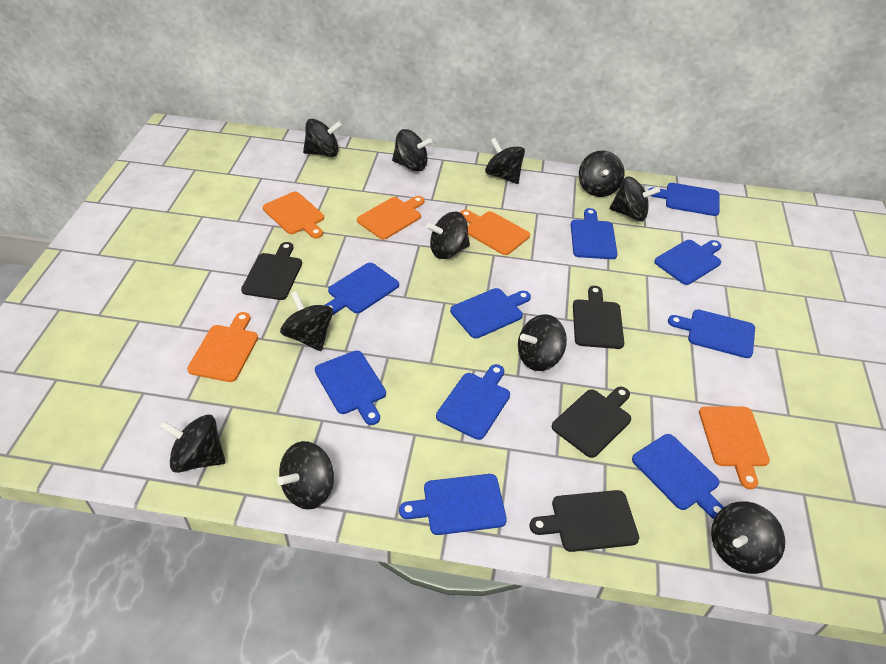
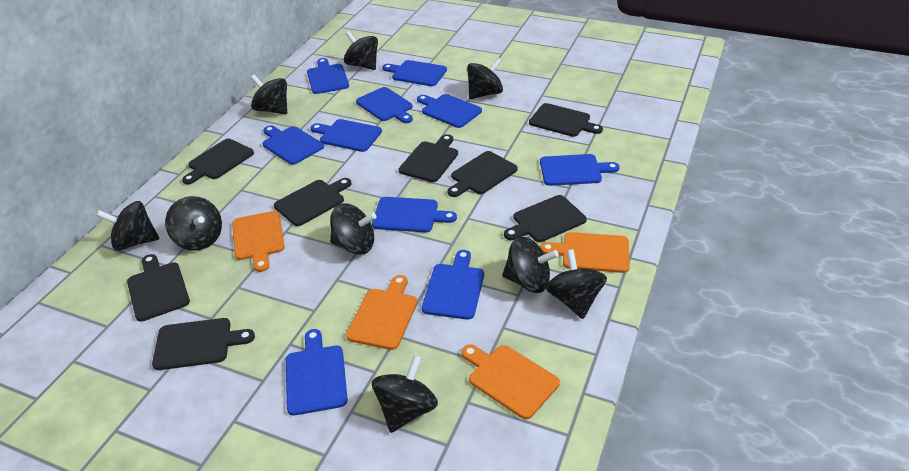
black cutting board: 4 -> 8
black spinning top: 11 -> 9
orange cutting board: 5 -> 4

